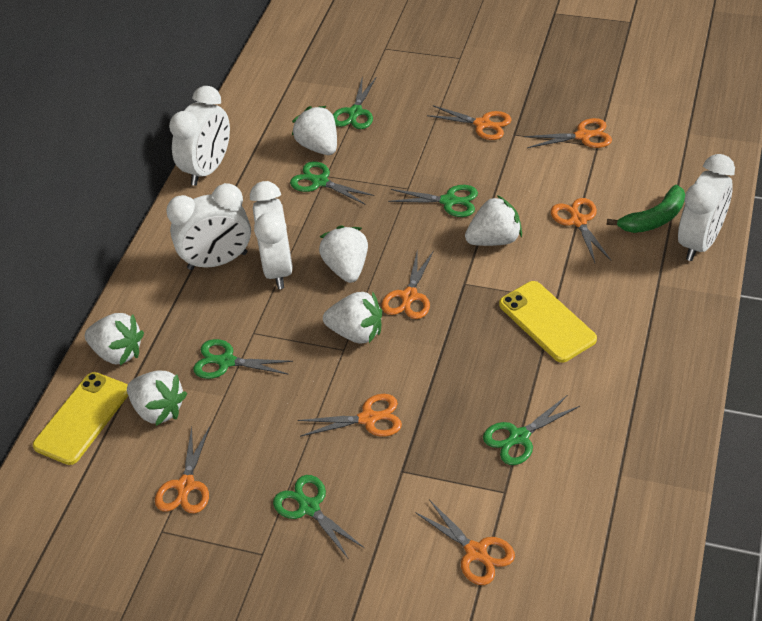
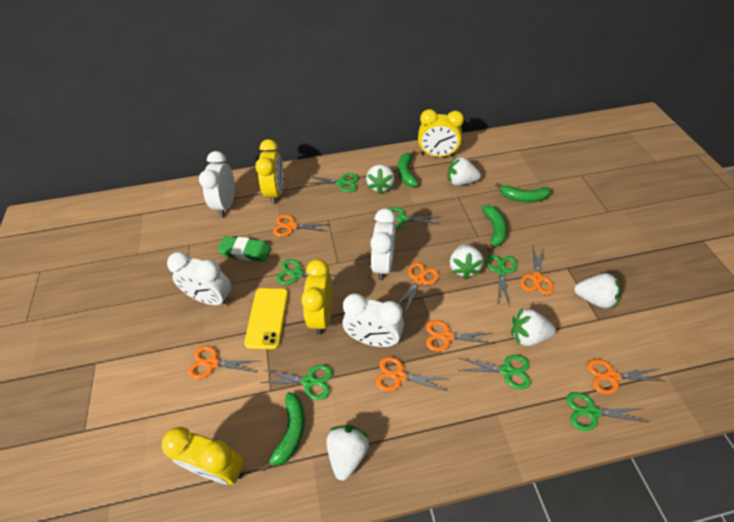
green banana: 1 -> 4
green eraser: 0 -> 1
green scissors: 6 -> 7
yellow clock: 0 -> 4
yellow phone: 2 -> 1

